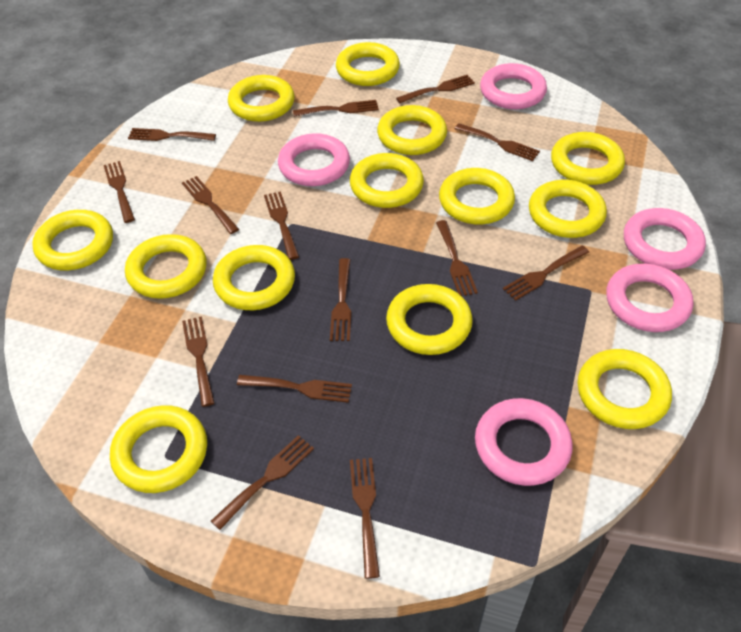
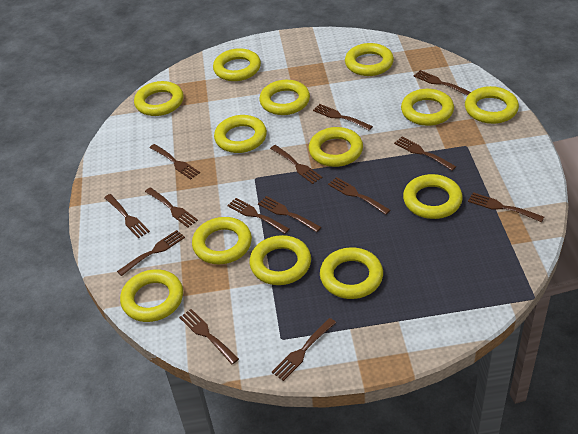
pink ring: 5 -> 0

